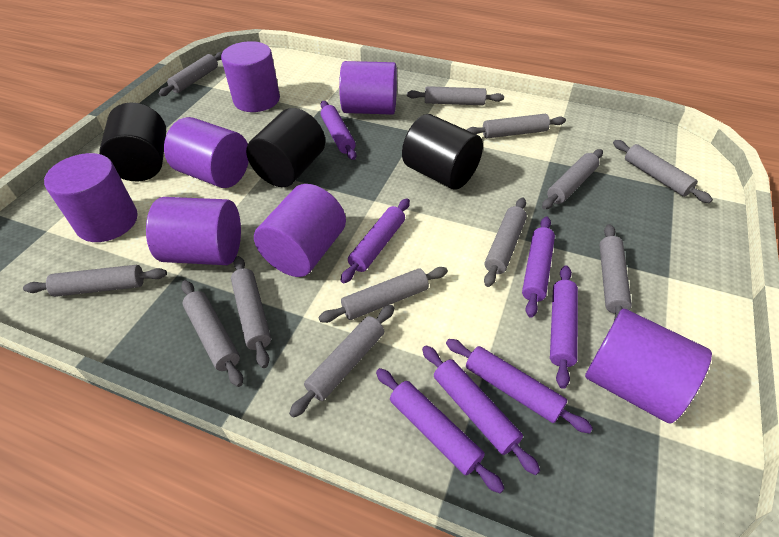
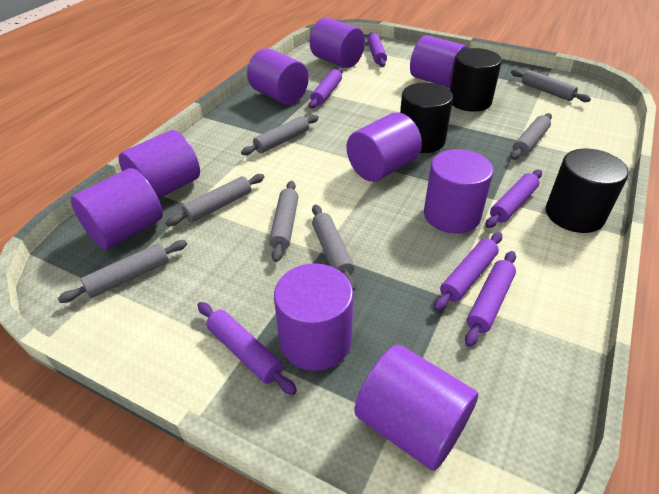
grey rolling pin: 12 -> 7
purple cylinder: 7 -> 9
purple rolling pin: 7 -> 6

